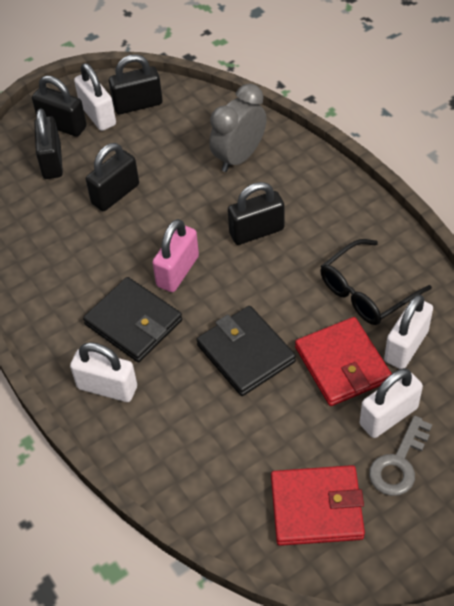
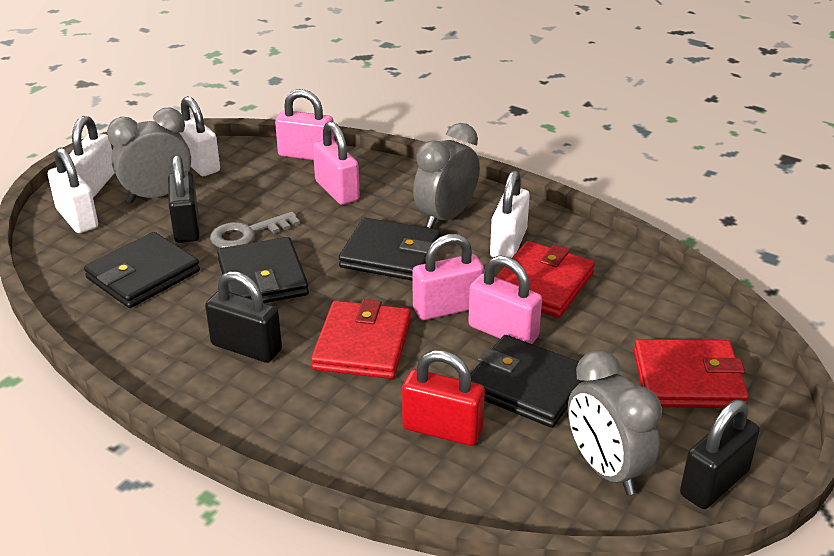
black glasses: 1 -> 0
black padlock: 5 -> 3
black wallet: 2 -> 4
grey clock: 1 -> 3
pink padlock: 1 -> 4
red padlock: 0 -> 1
red wallet: 2 -> 3

